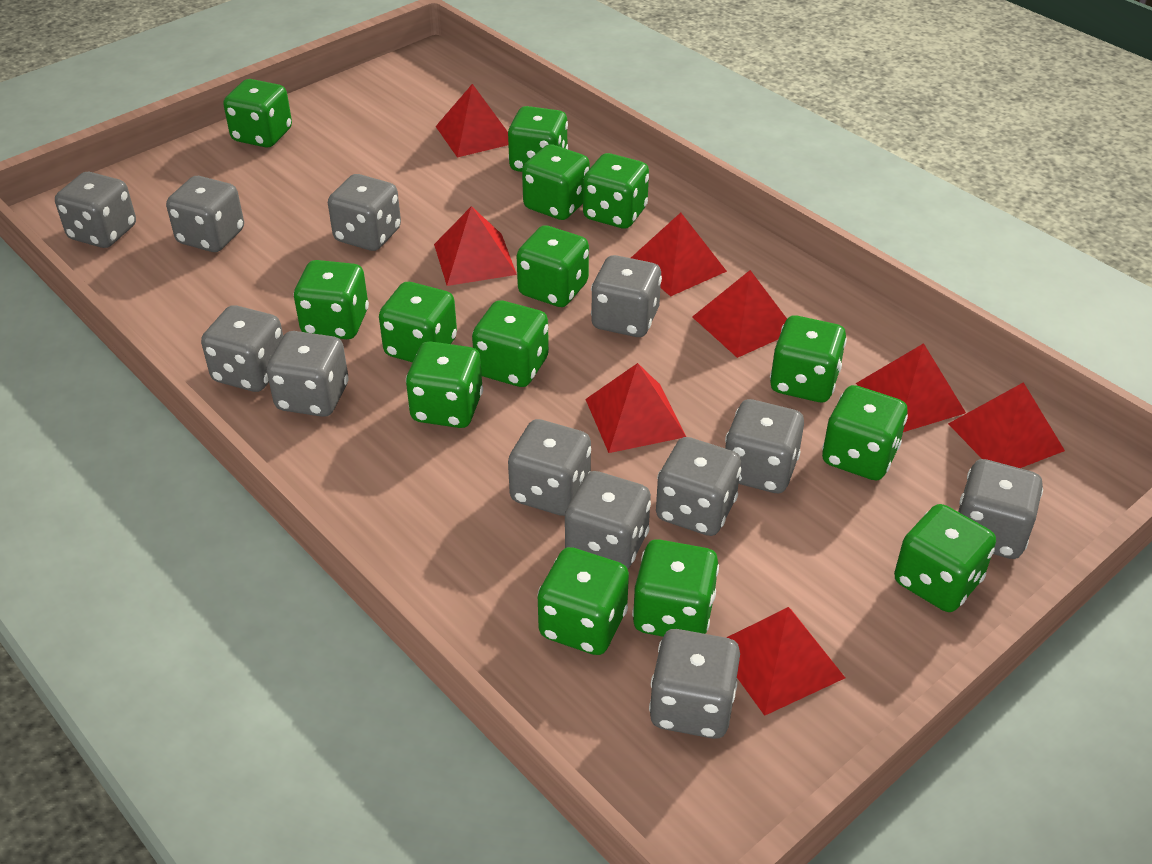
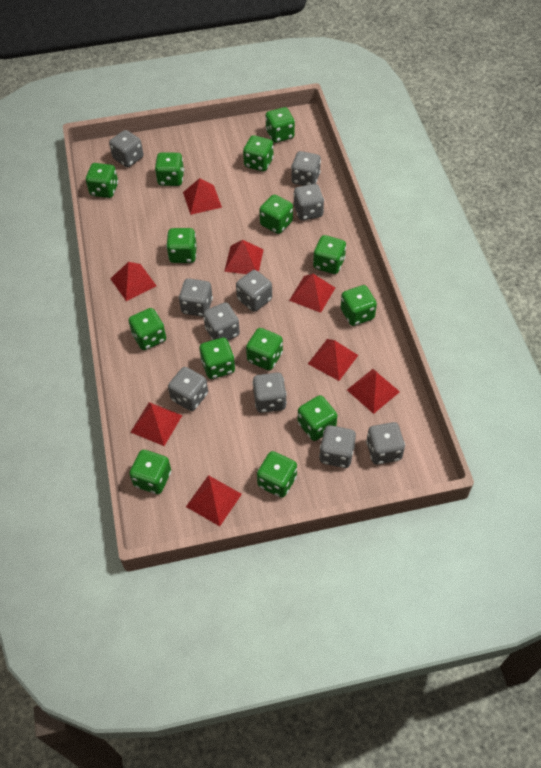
grey dice: 12 -> 10

